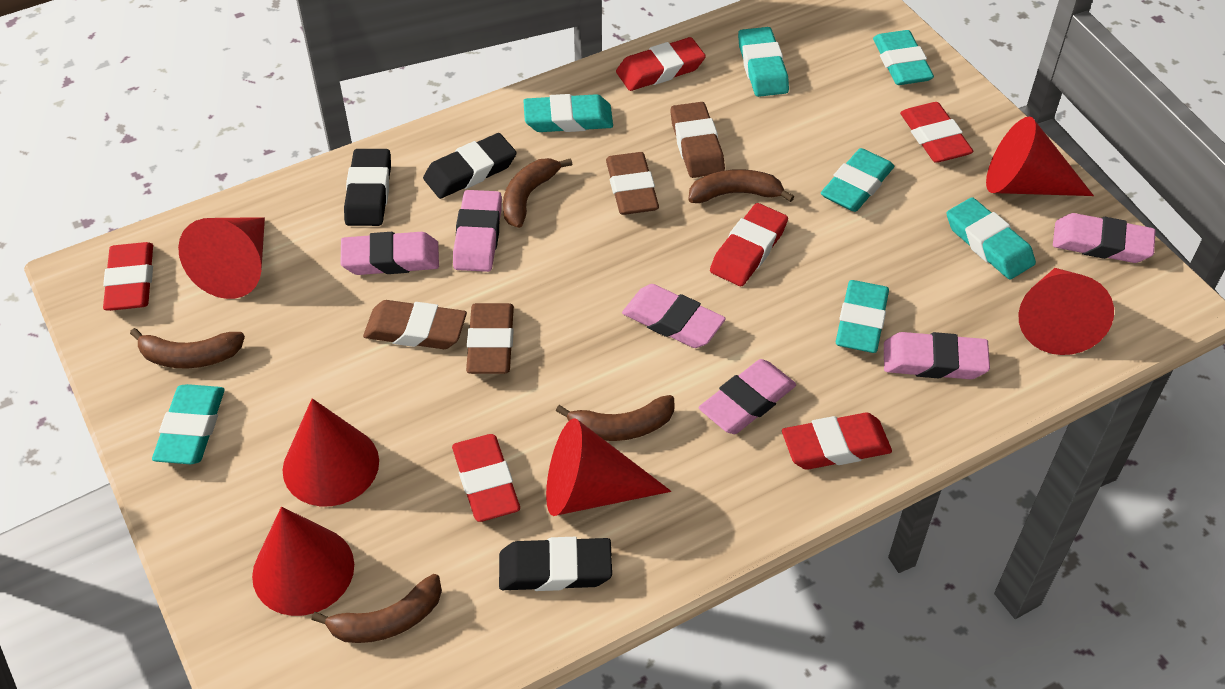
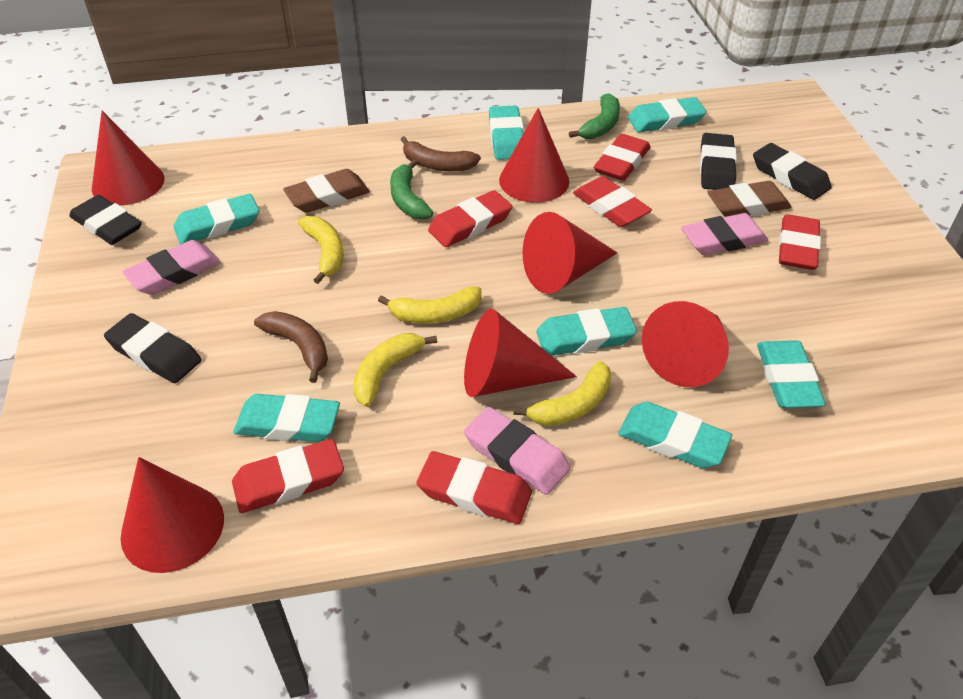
black eraser: 3 -> 4
brown banana: 5 -> 2
brown eraser: 4 -> 2
green banana: 0 -> 2
pink eraser: 6 -> 3
yellow banana: 0 -> 4

